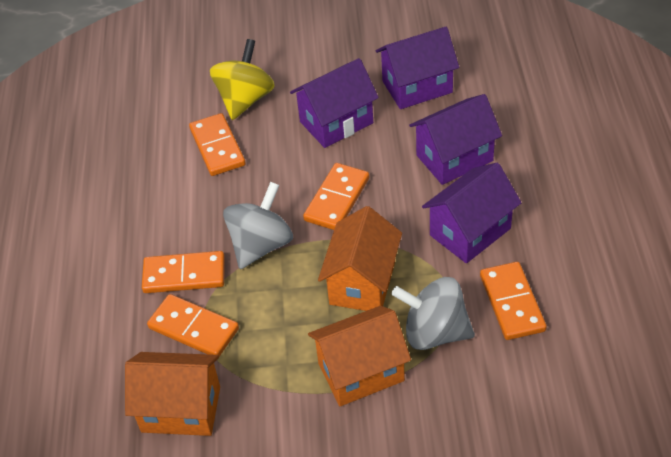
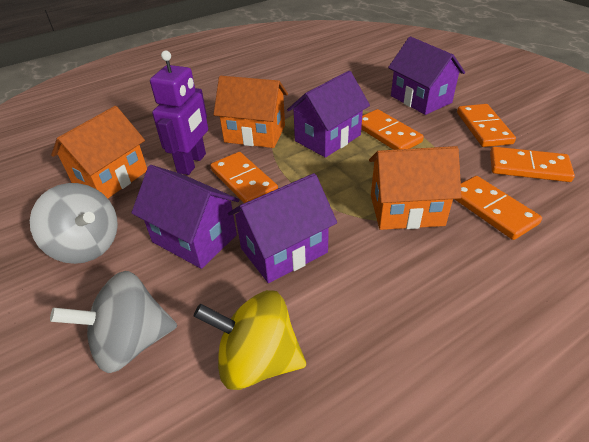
purple robot: 0 -> 1

